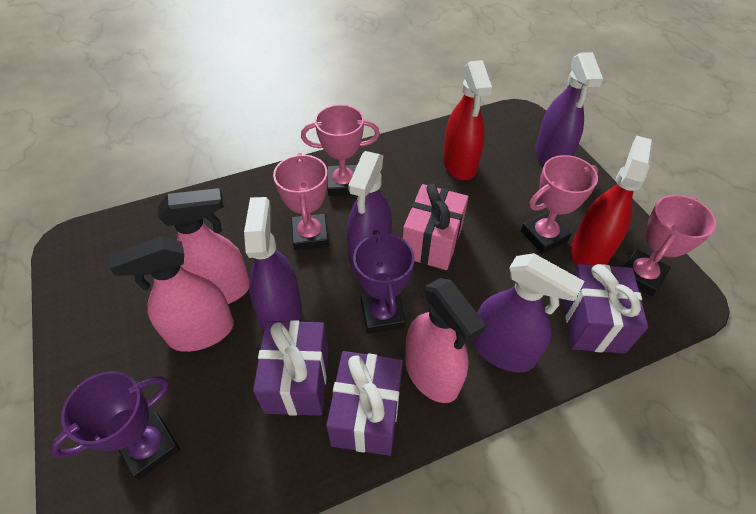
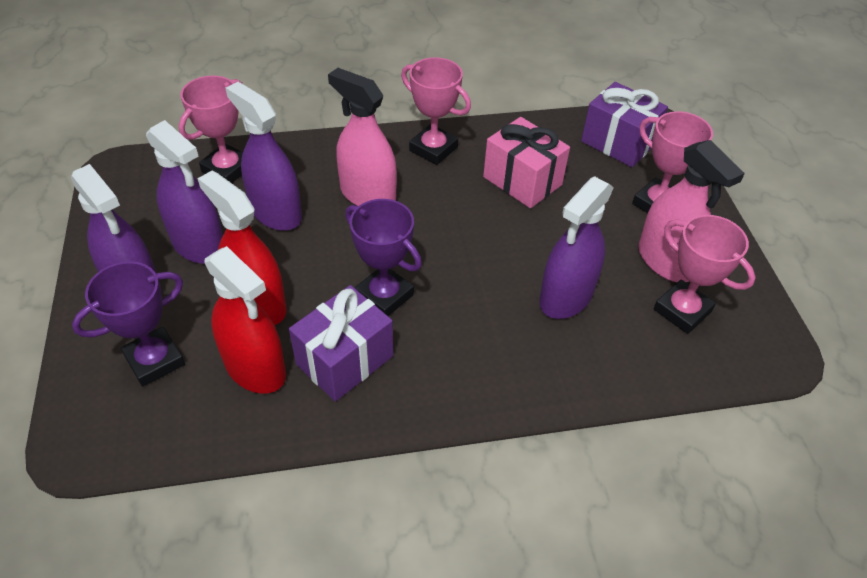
pink spray bottle: 3 -> 2
purple gift: 3 -> 2

